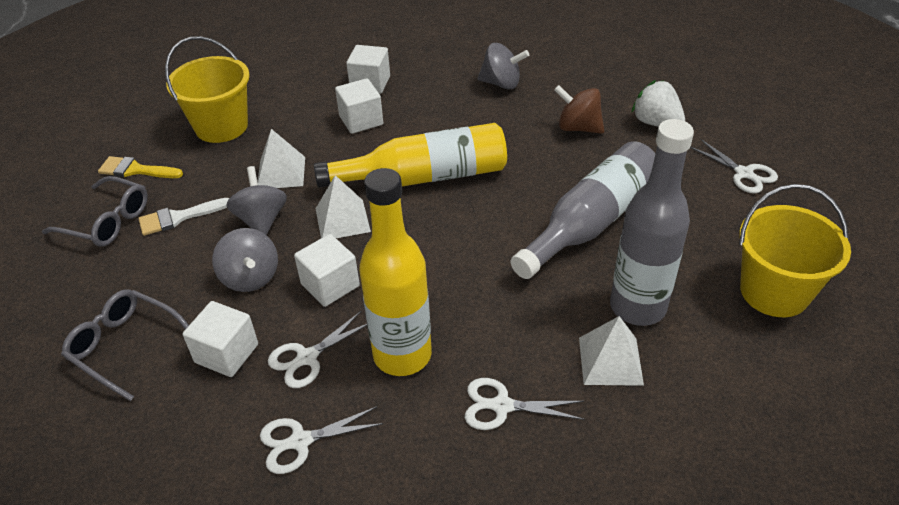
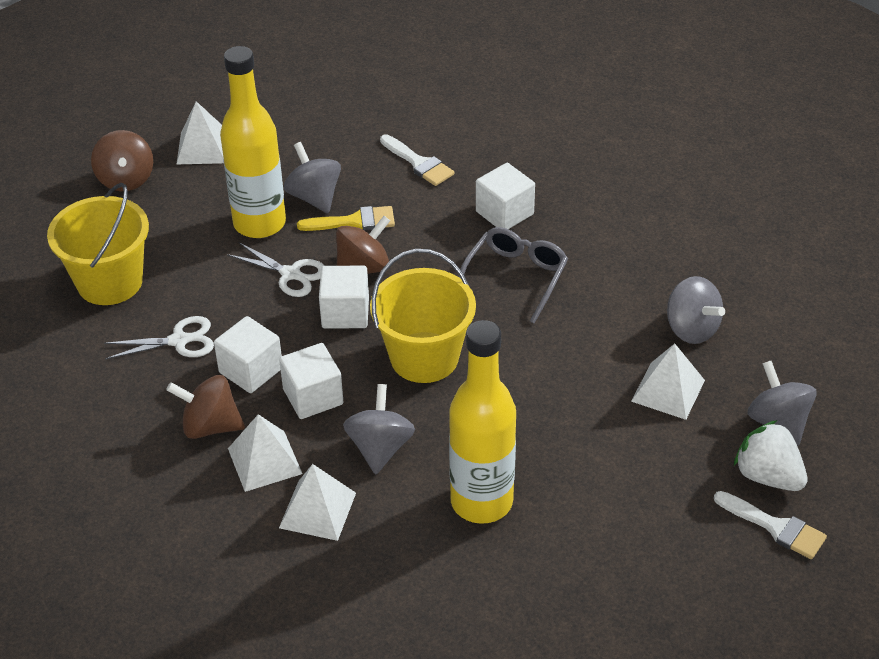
brown spinning top: 1 -> 3
grey bottle: 2 -> 0
grey glasses: 2 -> 1
grey spinning top: 3 -> 4
white brush: 1 -> 2
white pyramid: 3 -> 4
white scissors: 4 -> 2

